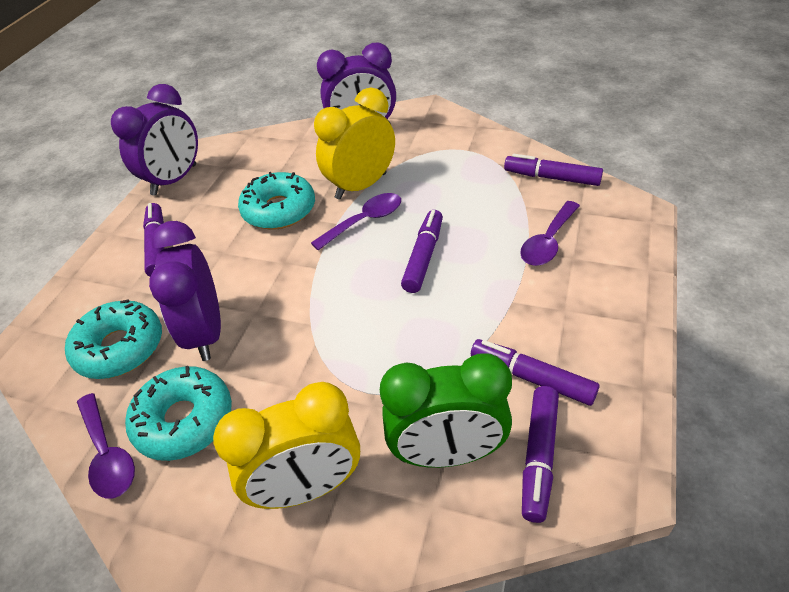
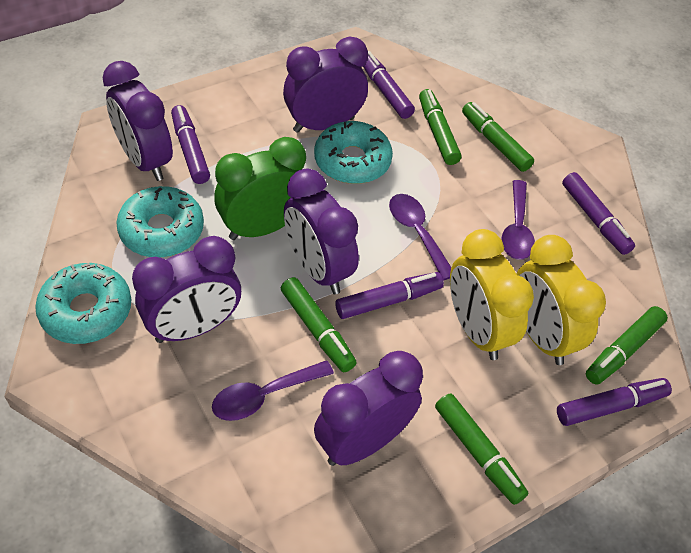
green marker: 0 -> 5
purple clock: 3 -> 5

